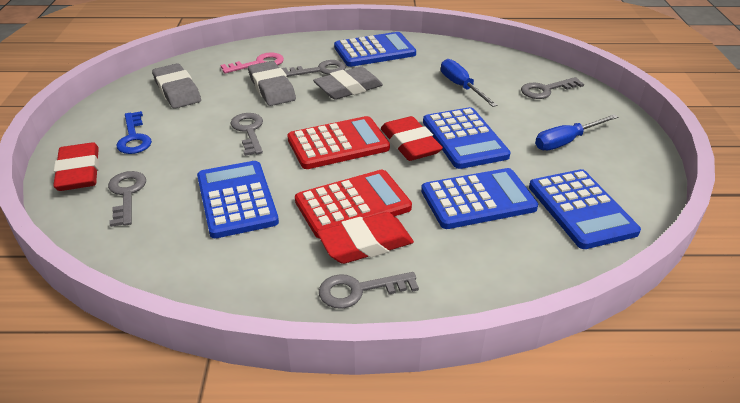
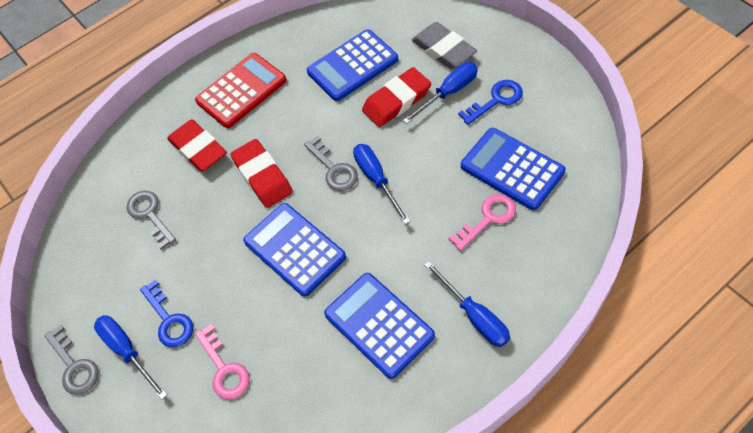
blue calculator: 5 -> 4
blue key: 1 -> 2
blue screwdriver: 2 -> 4
grey eraser: 3 -> 1
grey key: 5 -> 3
pink key: 1 -> 2
red calculator: 2 -> 1

